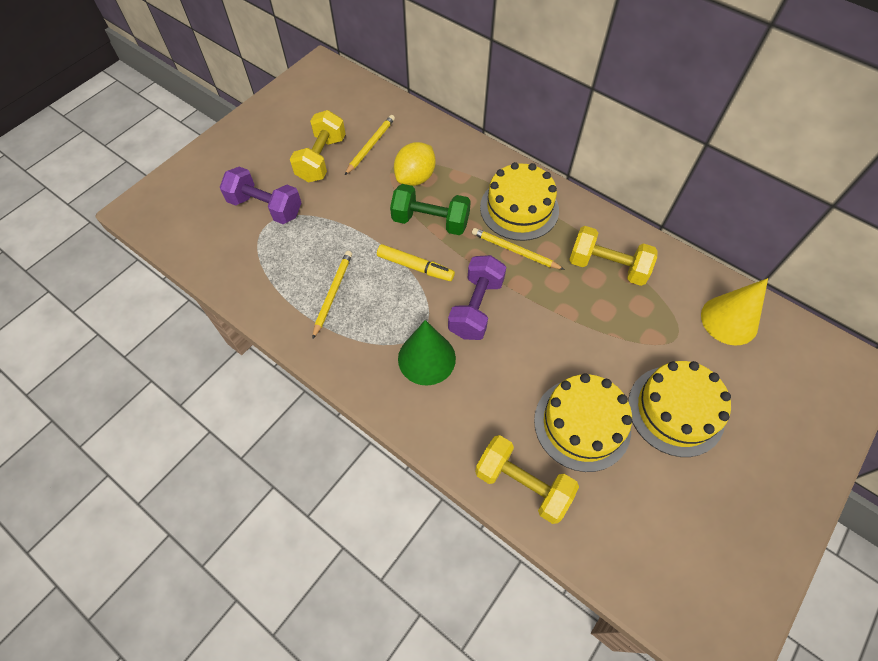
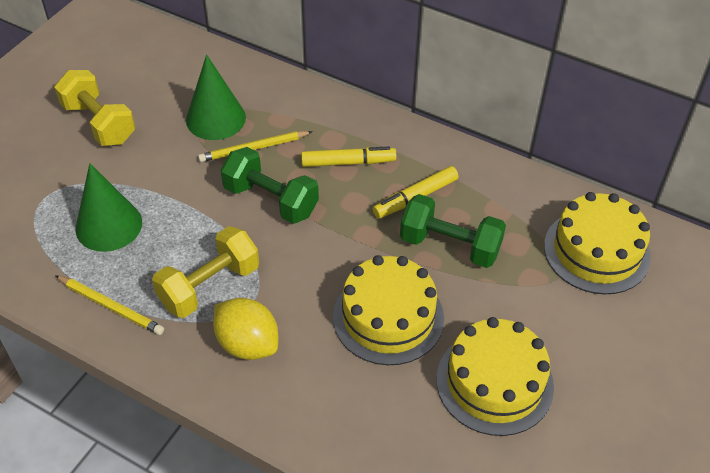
green cone: 1 -> 2
green dumbbell: 1 -> 2
purple dumbbell: 2 -> 0
yellow cone: 1 -> 0
yellow dumbbell: 3 -> 2
yellow marker: 1 -> 2
yellow pencil: 3 -> 2

